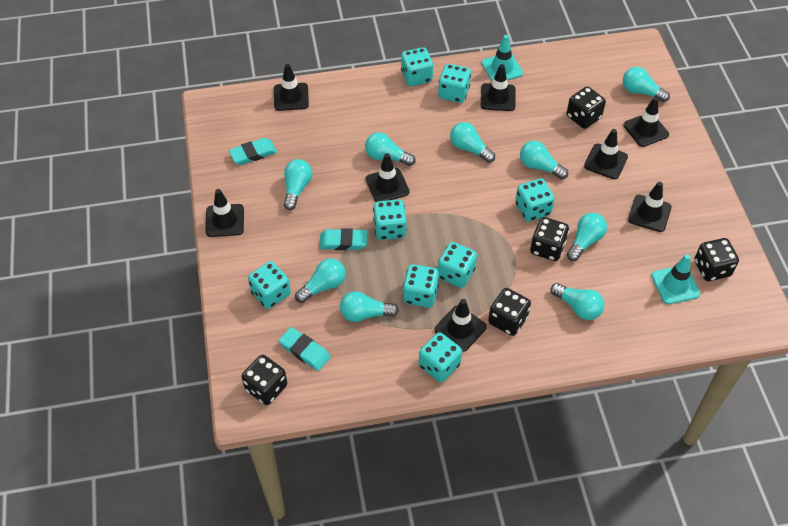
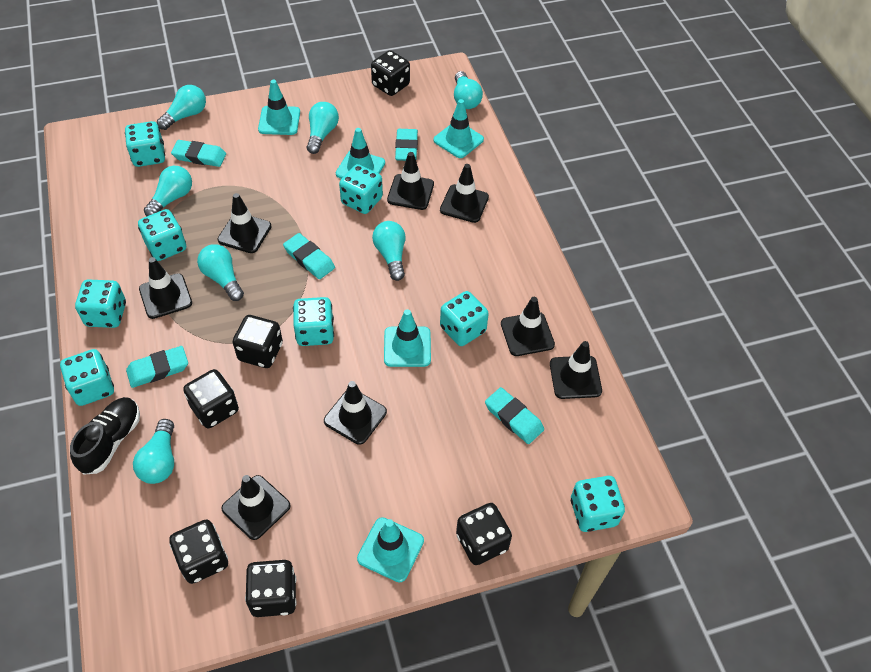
black dice: 5 -> 6
black shoe: 0 -> 1
turquoise eraser: 3 -> 5
turquoise light bulb: 9 -> 7
turquoise traffic cone: 2 -> 5

